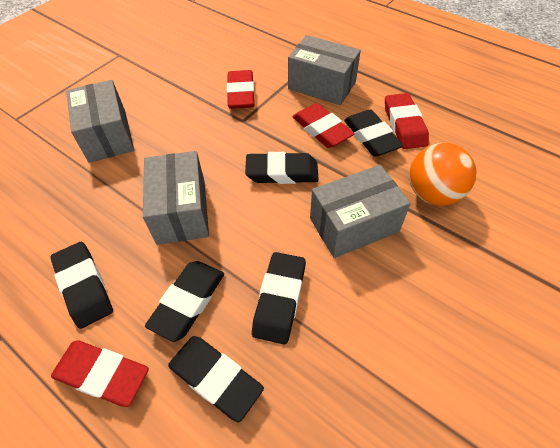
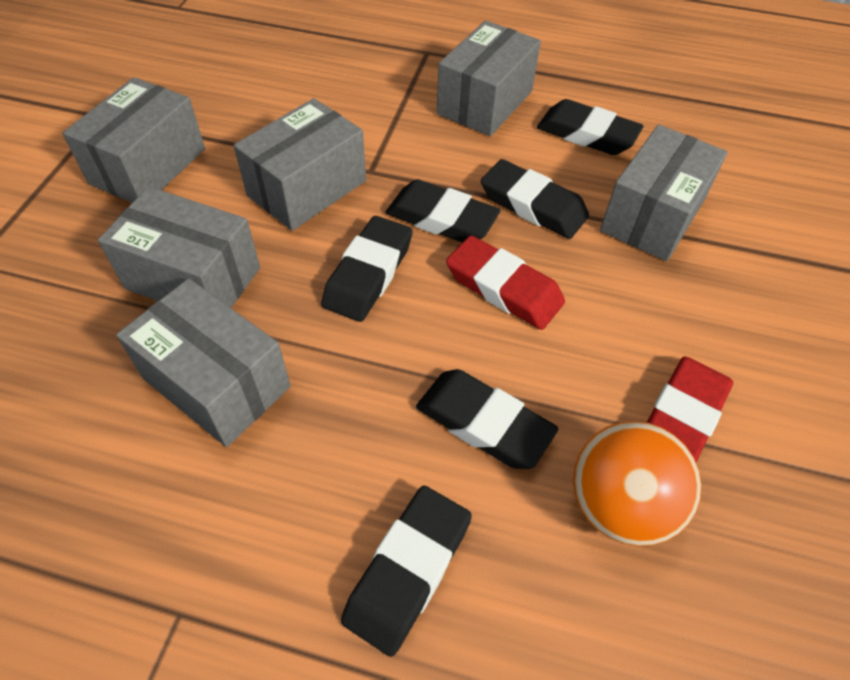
grey box: 4 -> 6
red eraser: 4 -> 2

